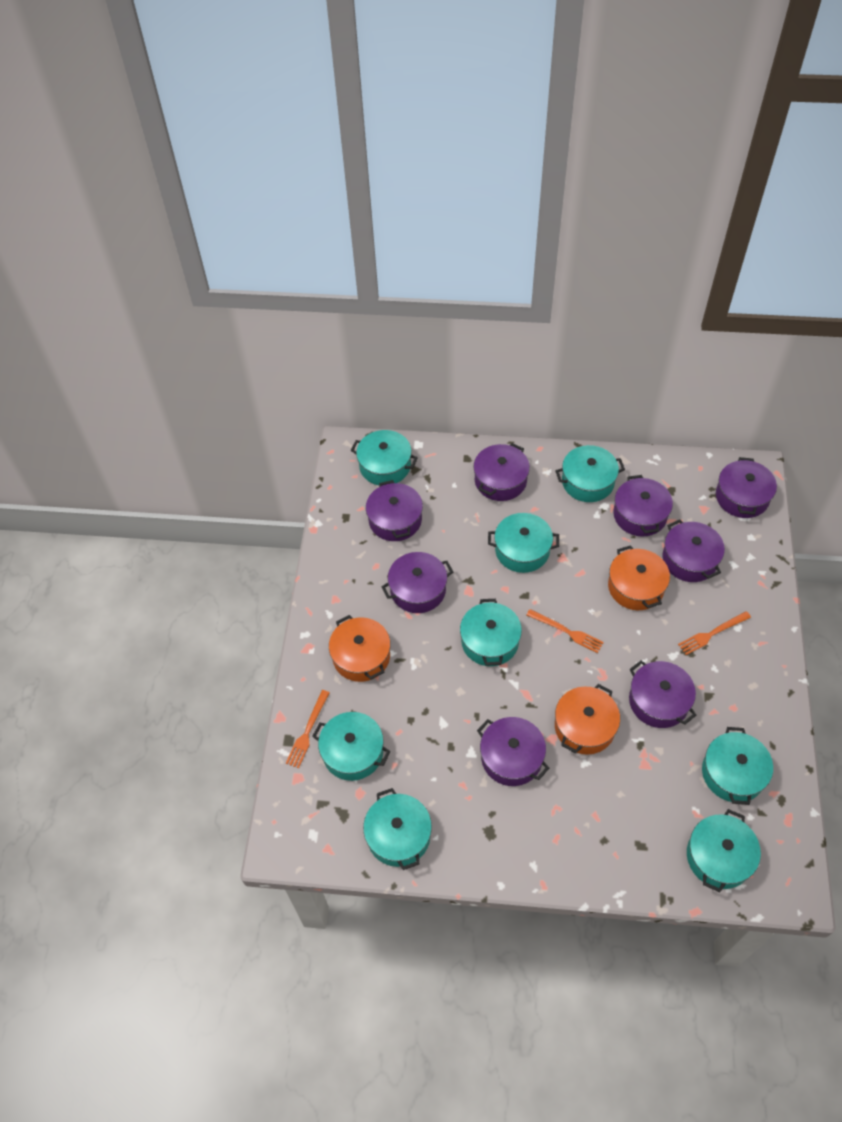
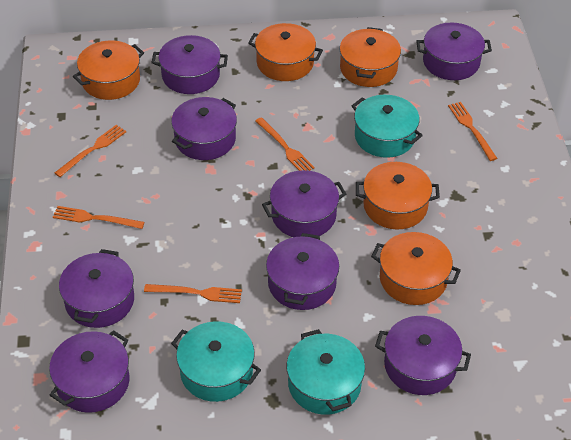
orange fork: 3 -> 5
orange pot: 3 -> 5
turquoise pot: 8 -> 3

